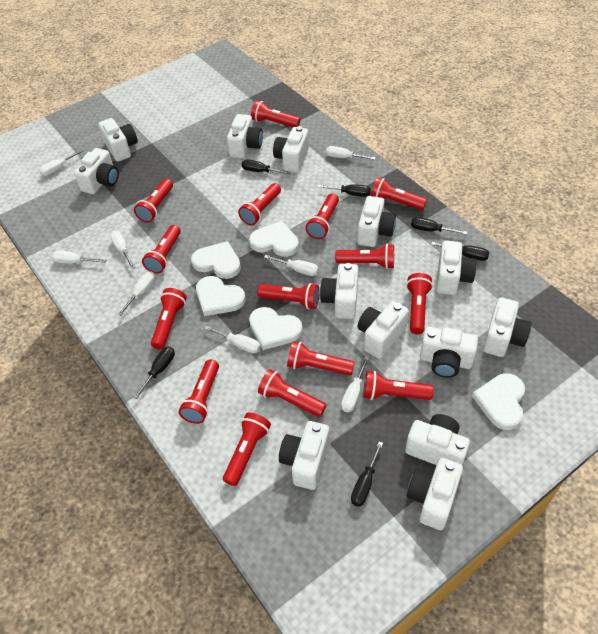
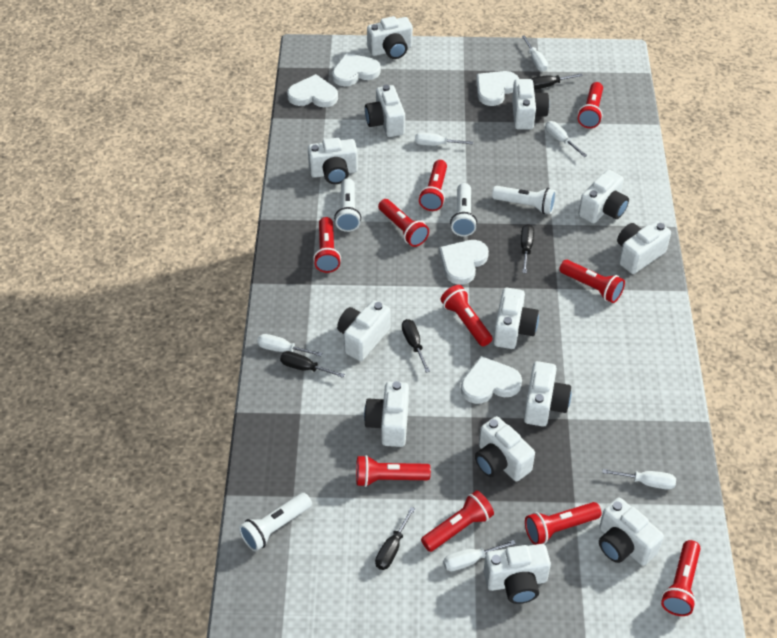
black screwdriver: 6 -> 5
red flashlight: 15 -> 10
white flashlight: 0 -> 4
white screwdriver: 8 -> 6

